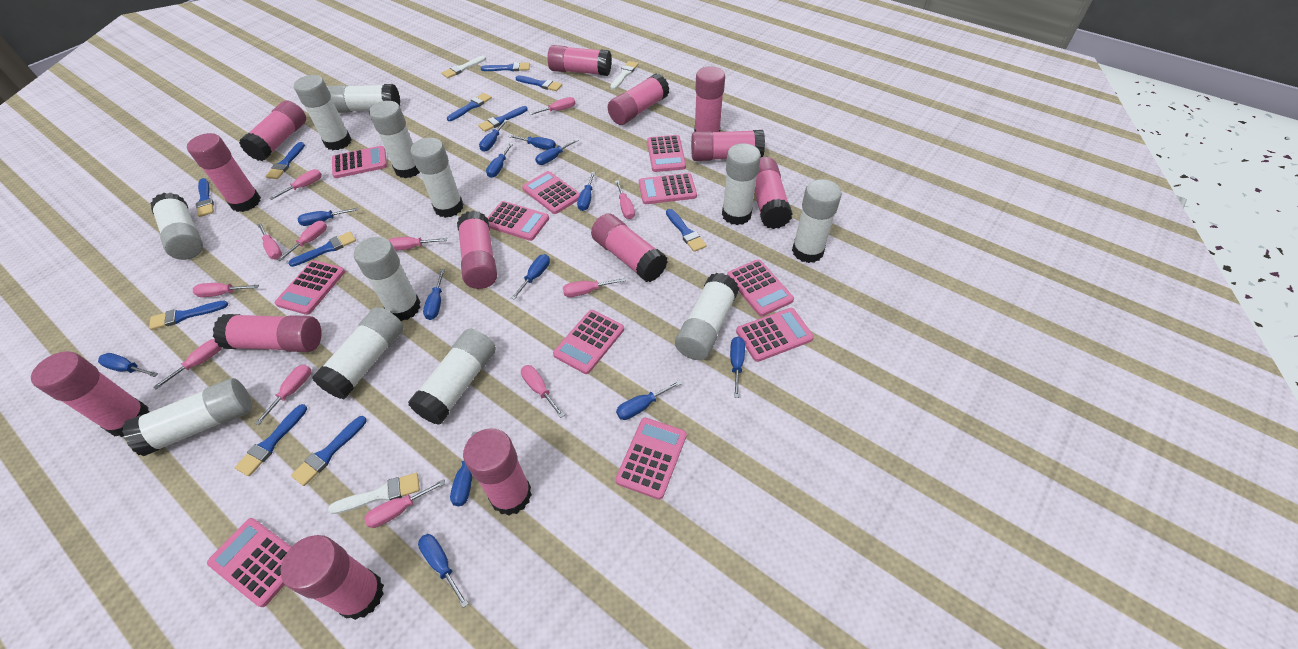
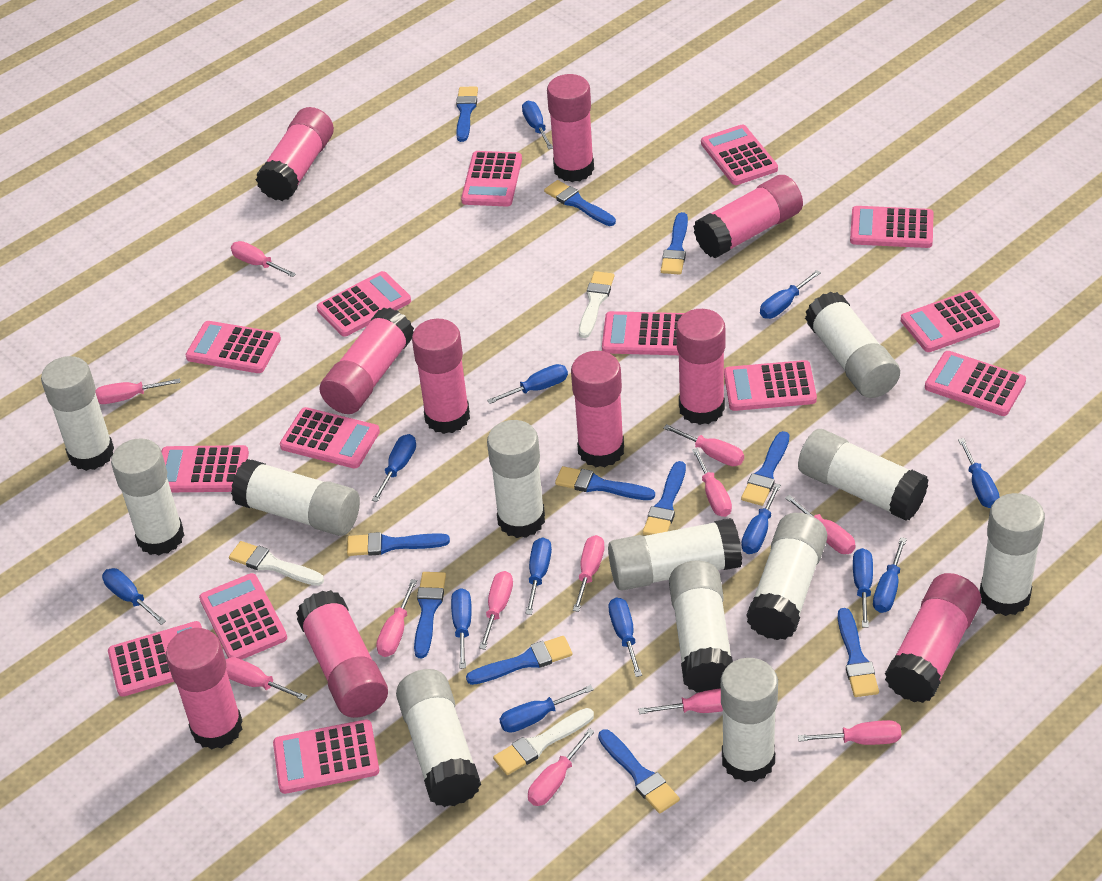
pink calculator: 11 -> 14
pink glue stick: 13 -> 10

